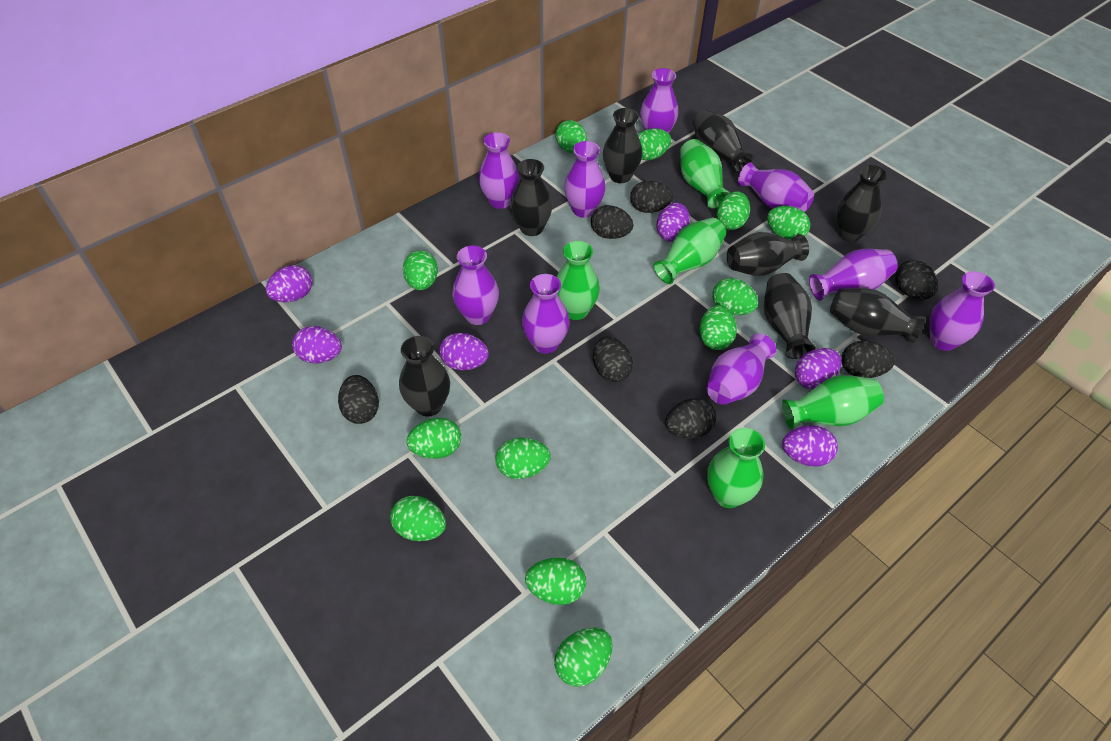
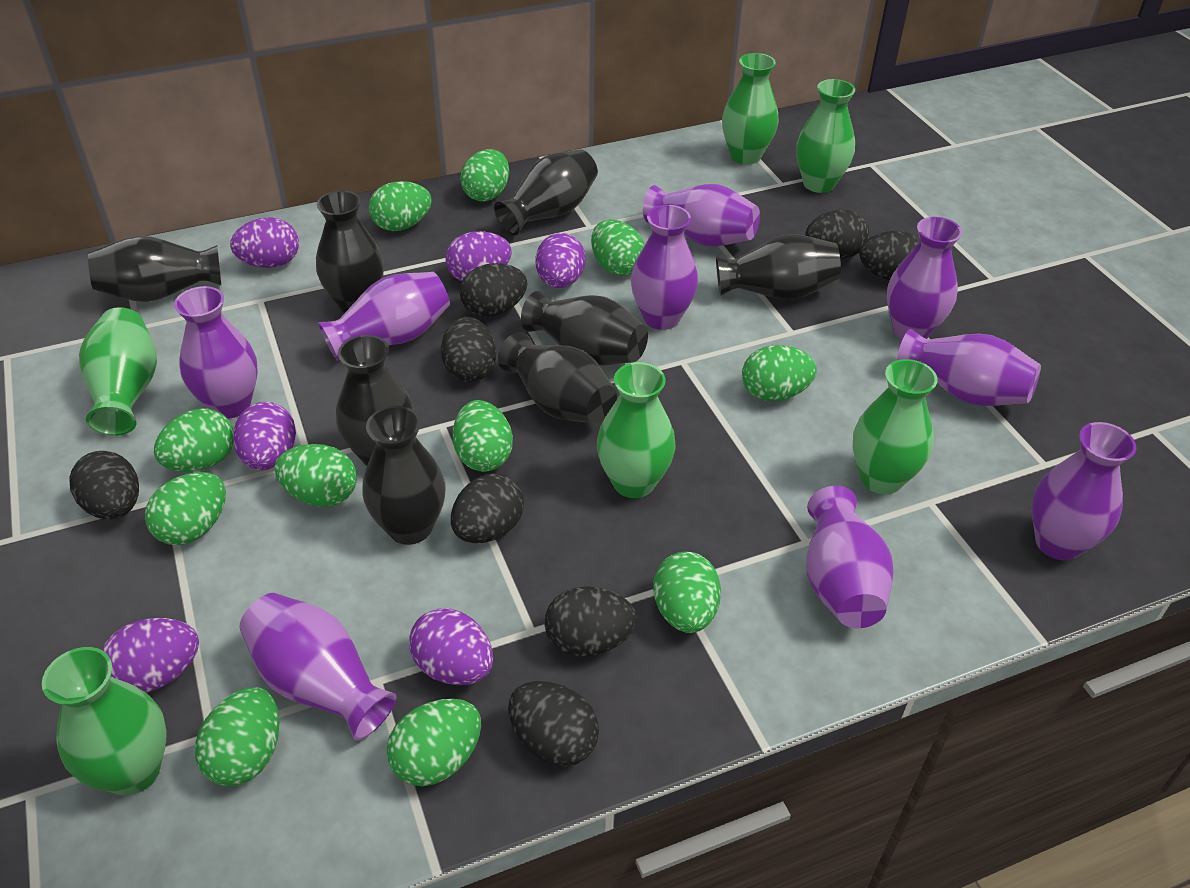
black egg: 7 -> 8
green egg: 12 -> 11
green vase: 5 -> 6

